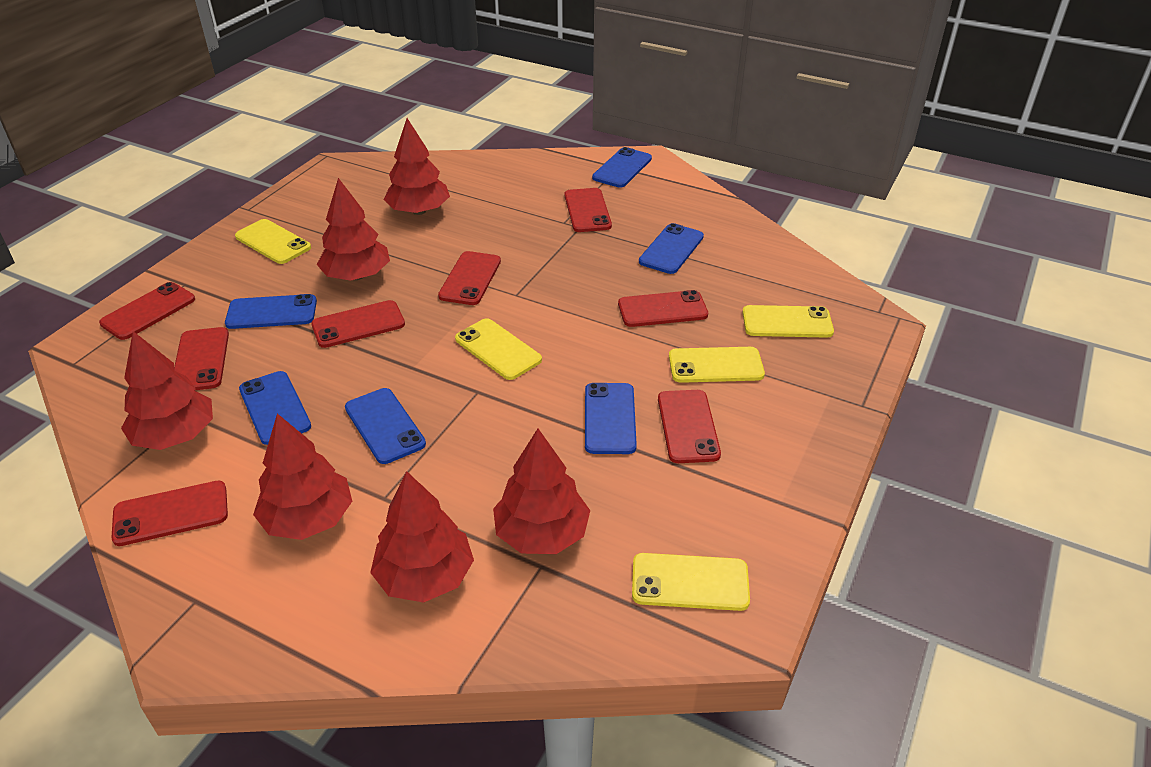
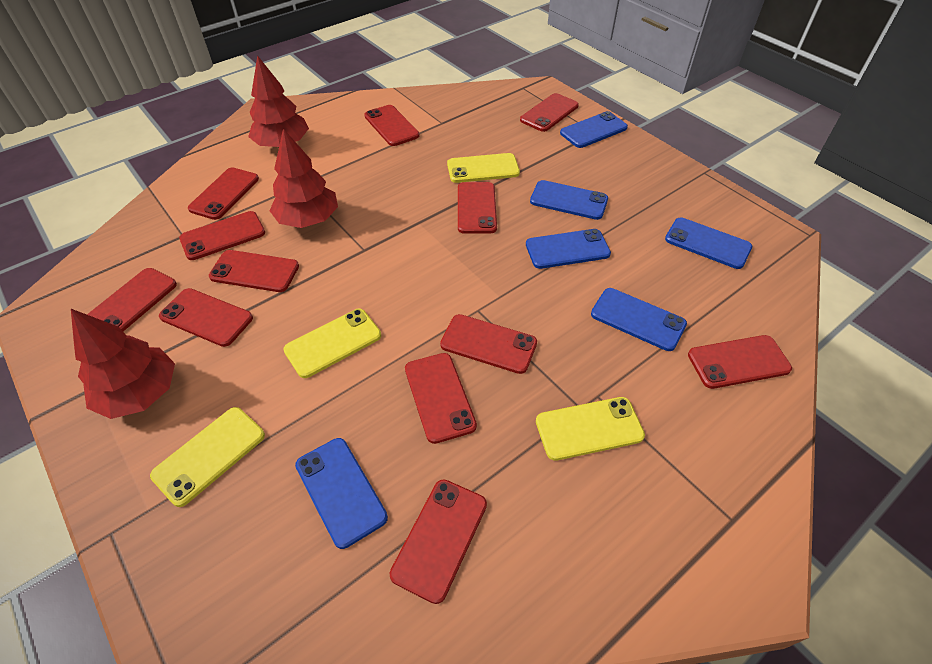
red phone: 8 -> 12
red tree: 6 -> 3
yellow phone: 5 -> 4

